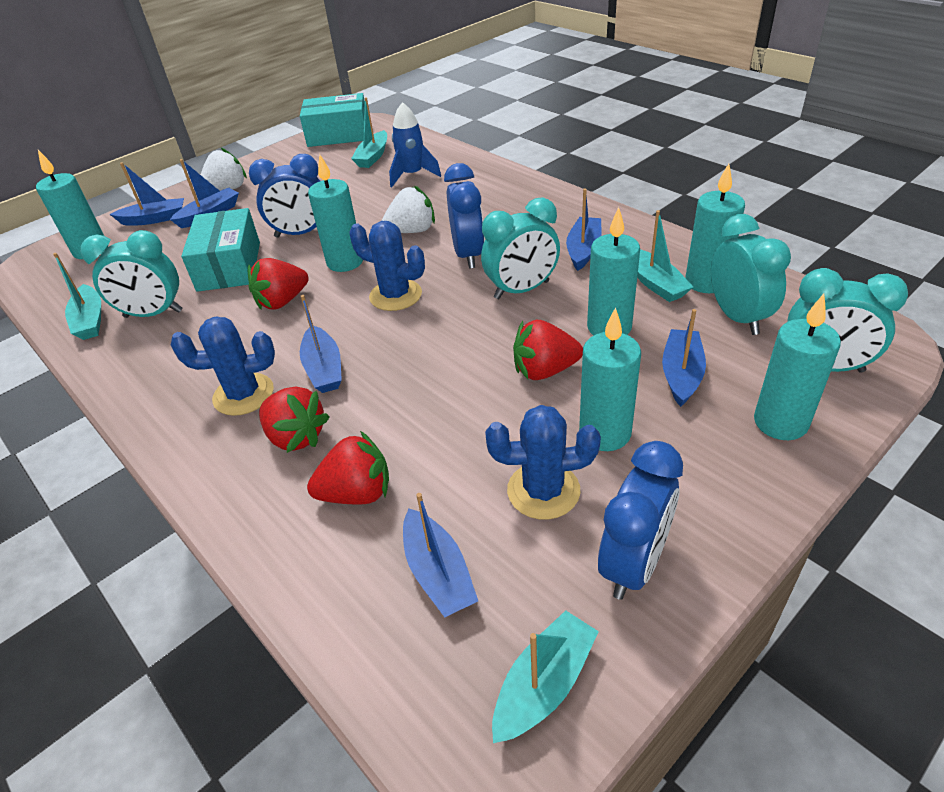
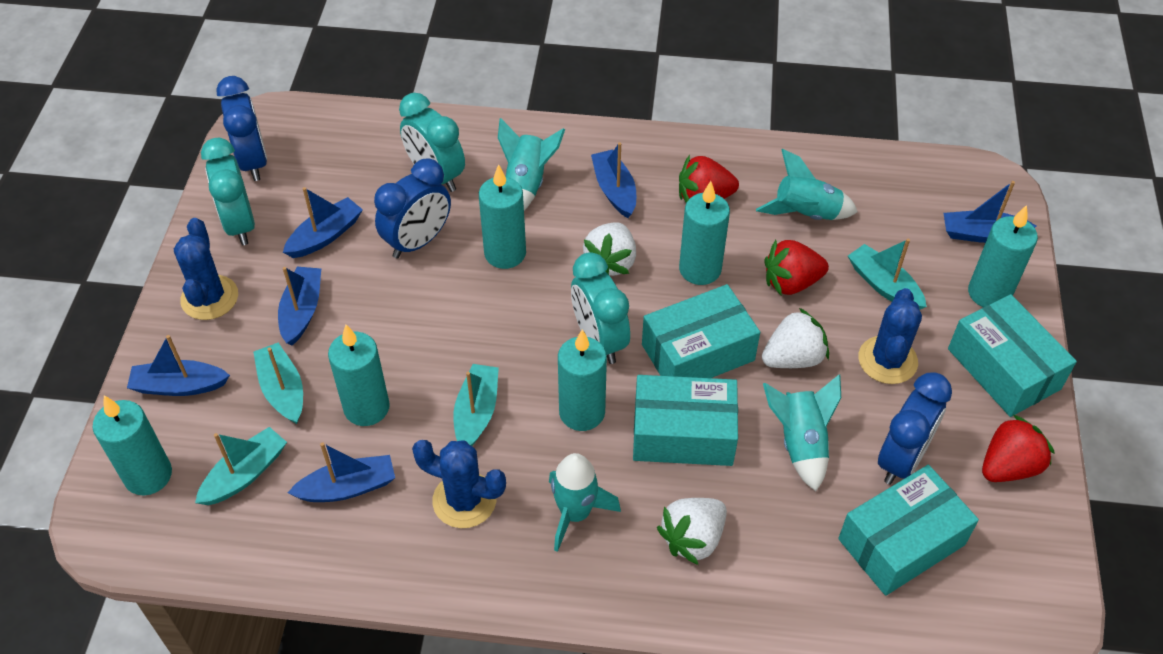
blue rocket: 1 -> 0
red strawberry: 4 -> 3
turquoise box: 2 -> 4
turquoise clock: 4 -> 3
turquoise rocket: 0 -> 4
white strawberry: 2 -> 3

